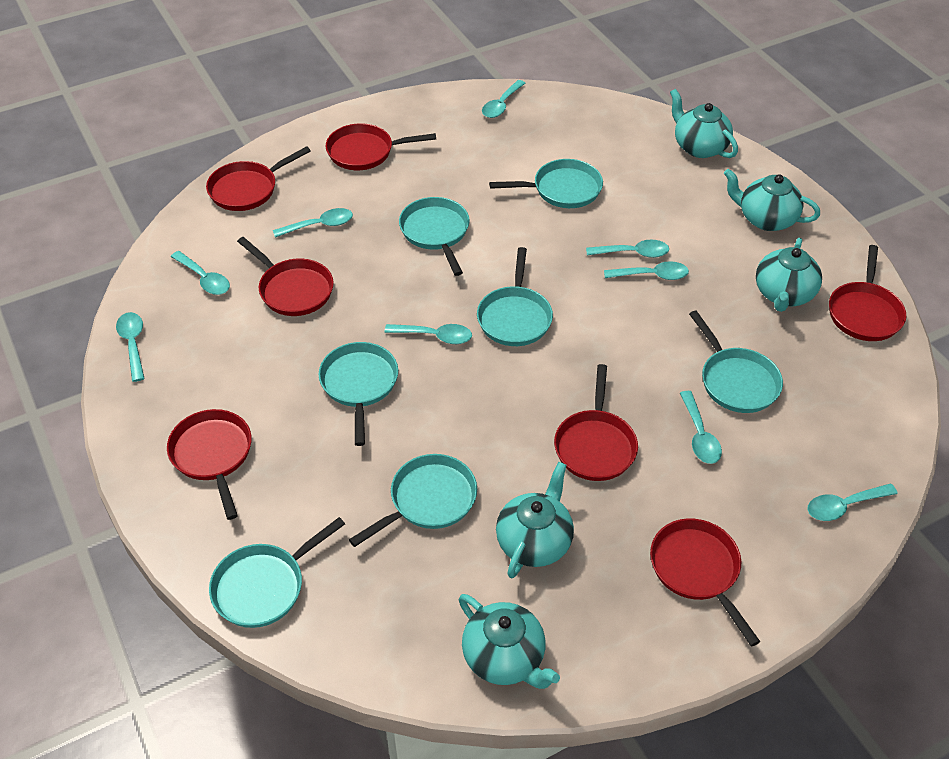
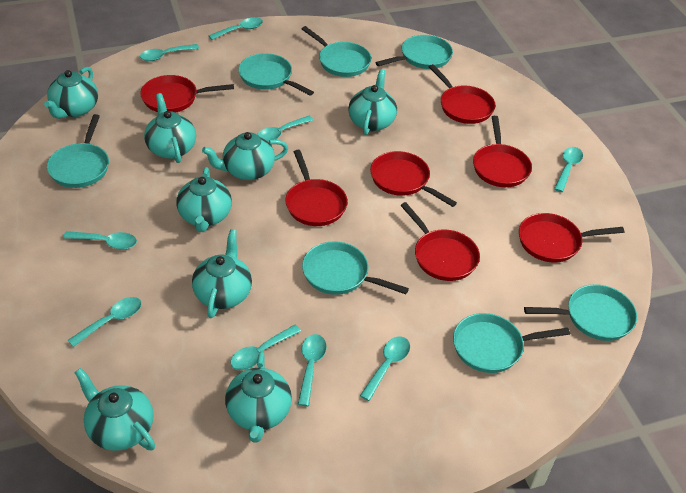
turquoise teapot: 5 -> 8

